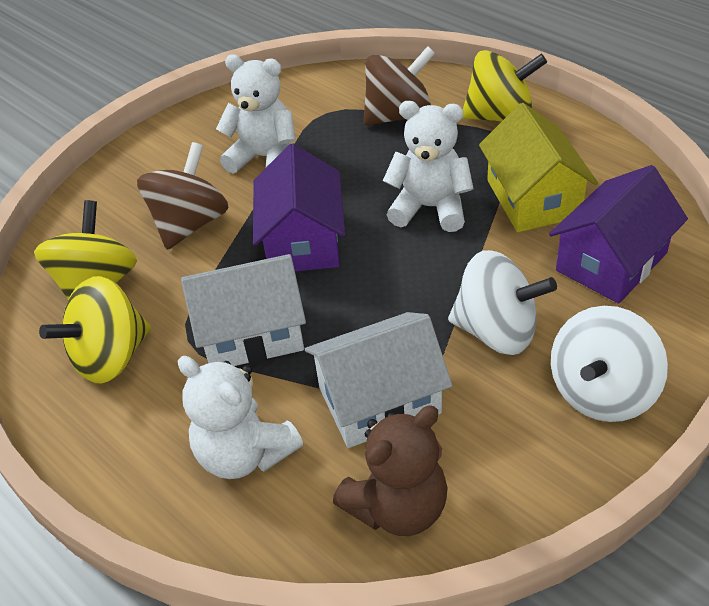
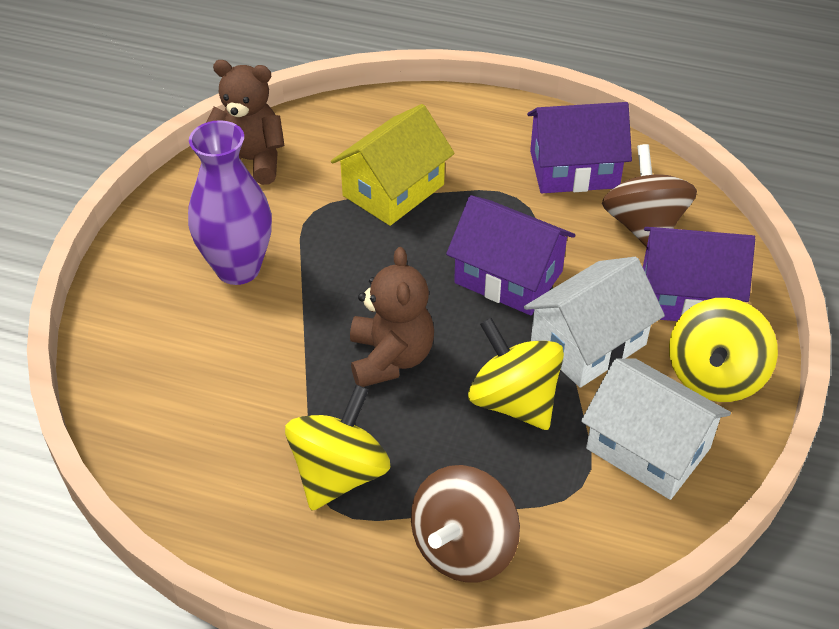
brown teddy bear: 1 -> 2
purple house: 2 -> 3
purple vase: 0 -> 1
white spinning top: 2 -> 0
white teddy bear: 3 -> 0

